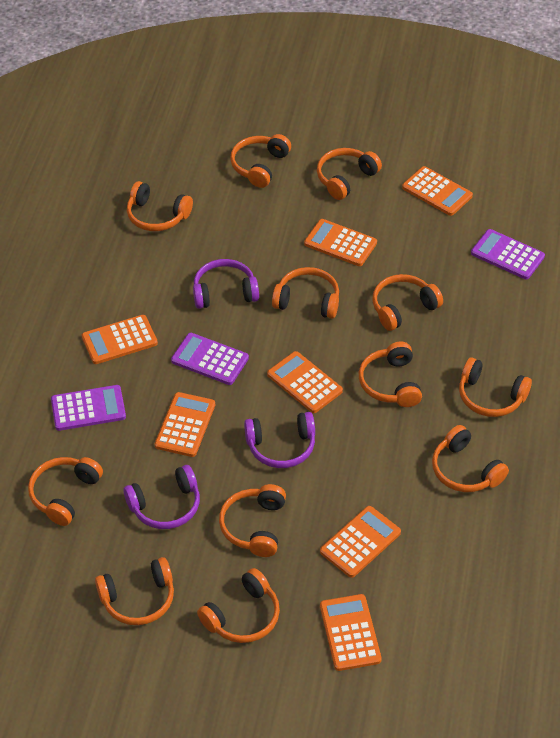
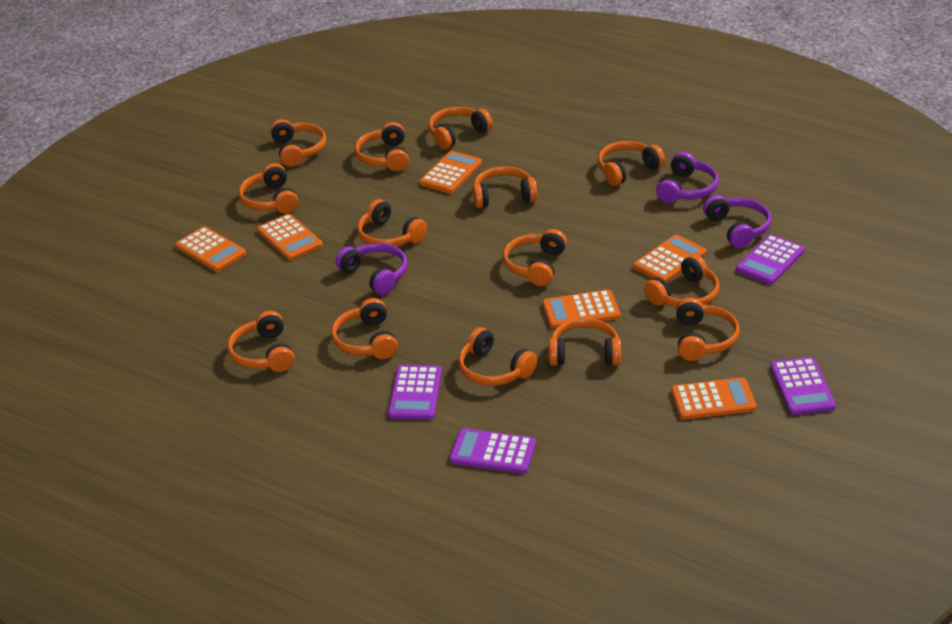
orange calculator: 7 -> 6
orange headphones: 12 -> 14
purple calculator: 3 -> 4

